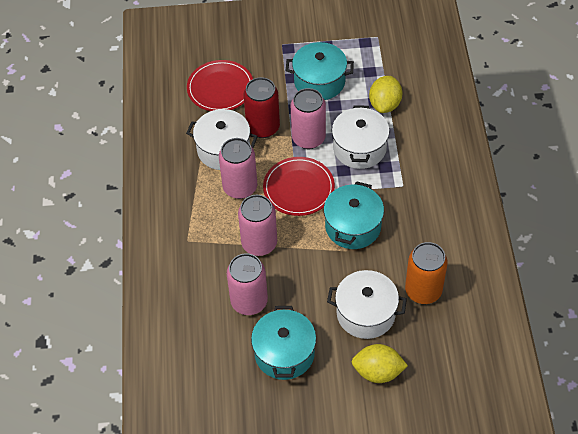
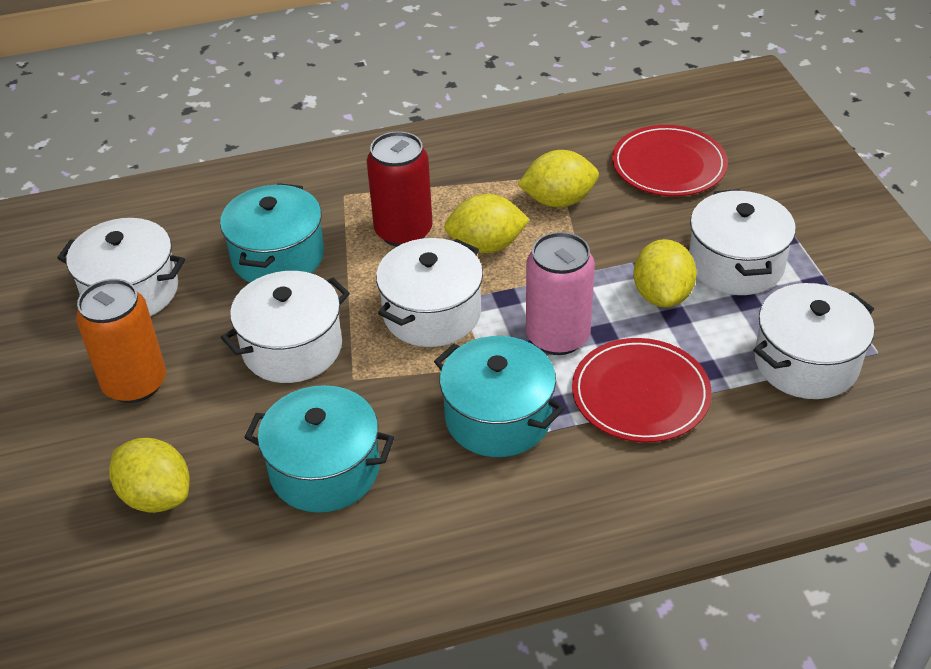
pink can: 4 -> 1
white pot: 3 -> 5
yellow lemon: 2 -> 4

